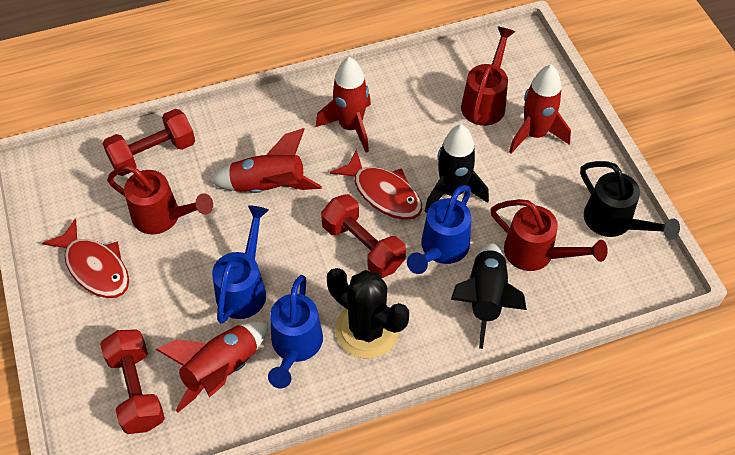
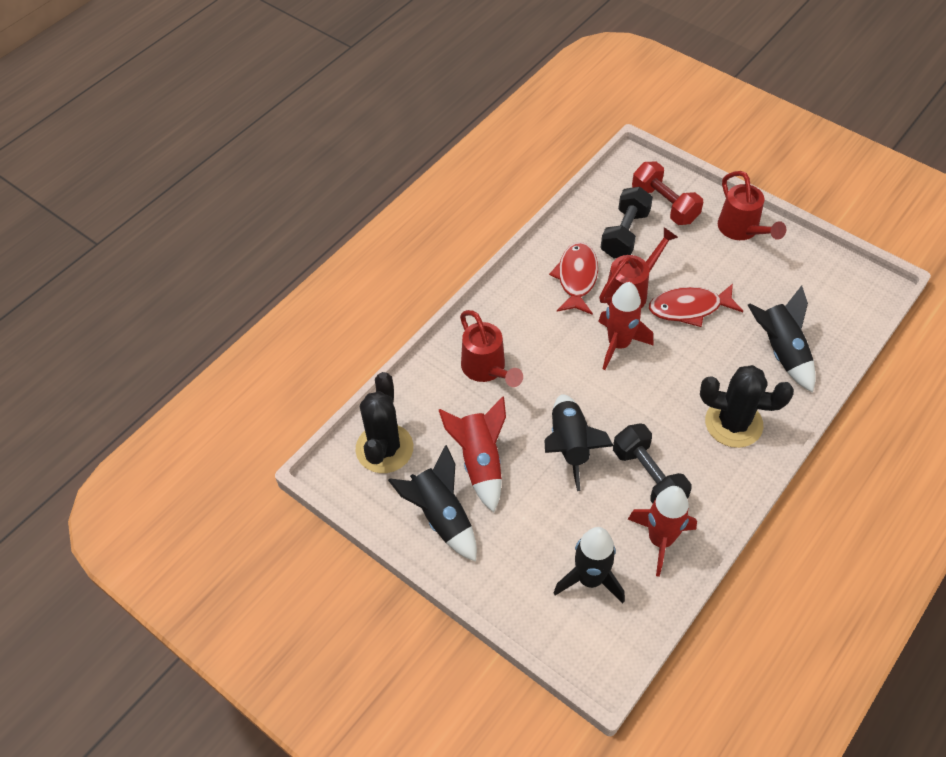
black cactus: 1 -> 2
black dumbbell: 0 -> 2
black rocket: 2 -> 4
black watering can: 1 -> 0
blue watering can: 3 -> 0
red dumbbell: 3 -> 1
red rocket: 4 -> 3

